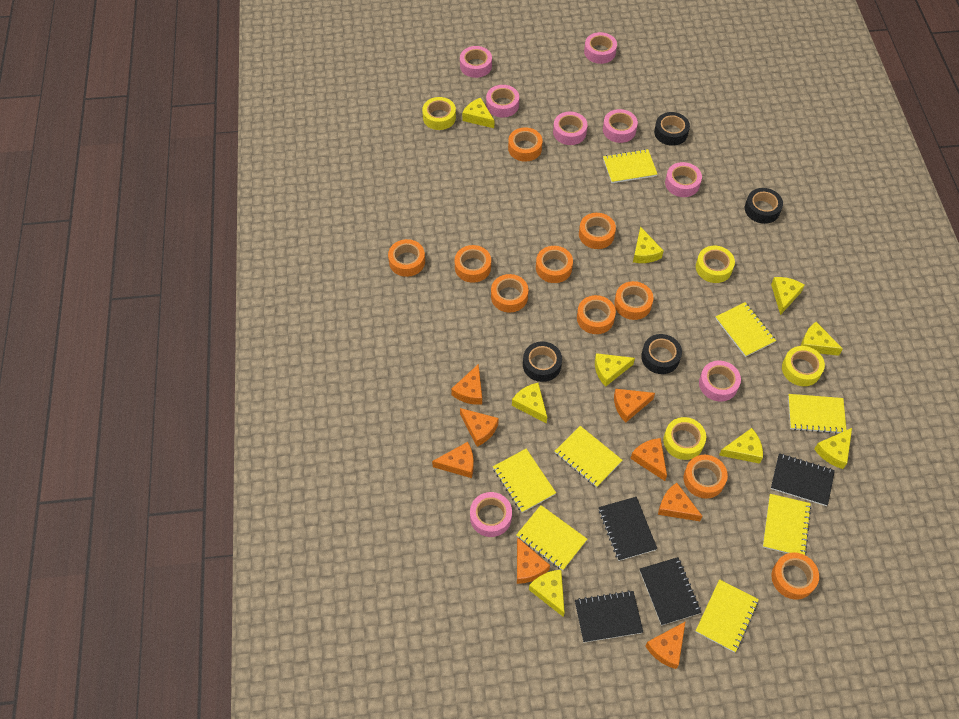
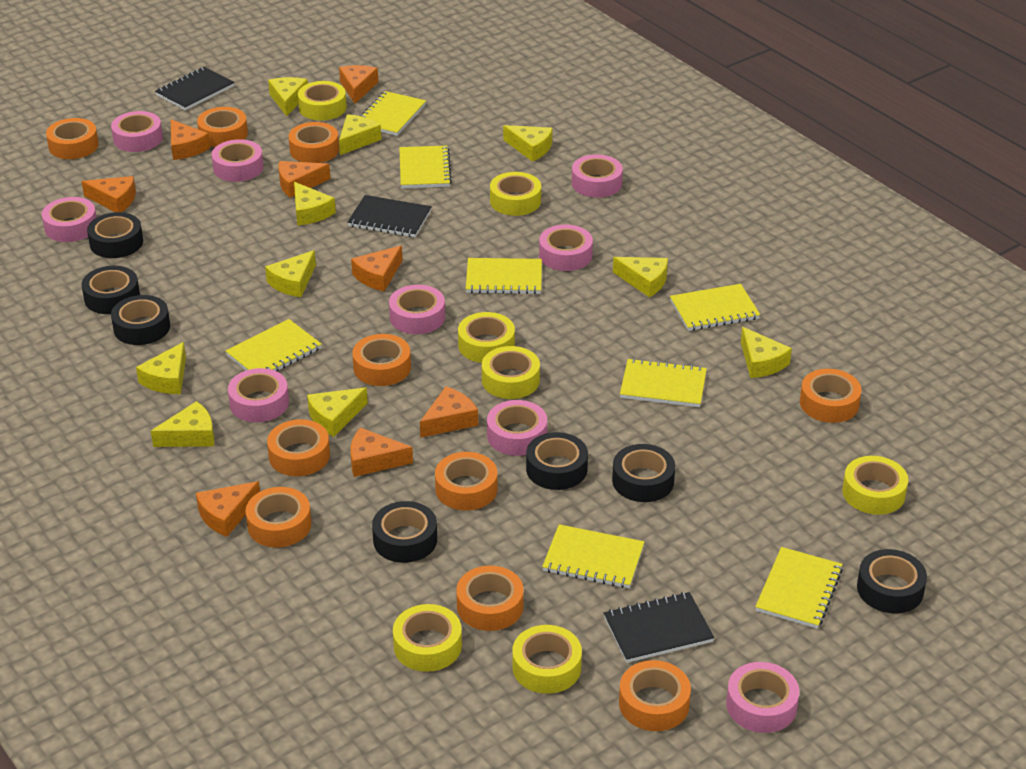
black notebook: 4 -> 3
black tape: 4 -> 7
pink tape: 8 -> 9
yellow cheese: 9 -> 10
yellow tape: 4 -> 7

